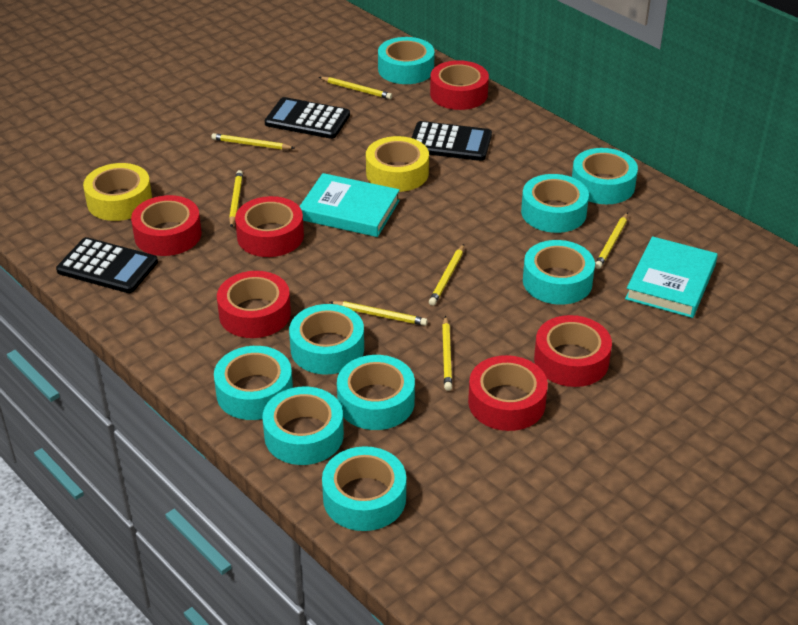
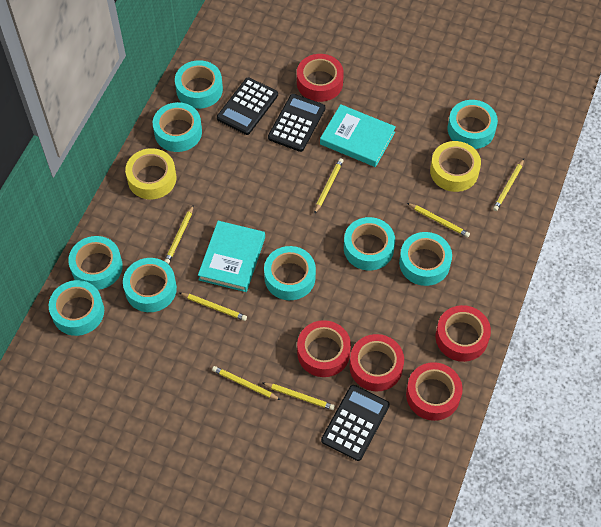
red tape: 6 -> 5

